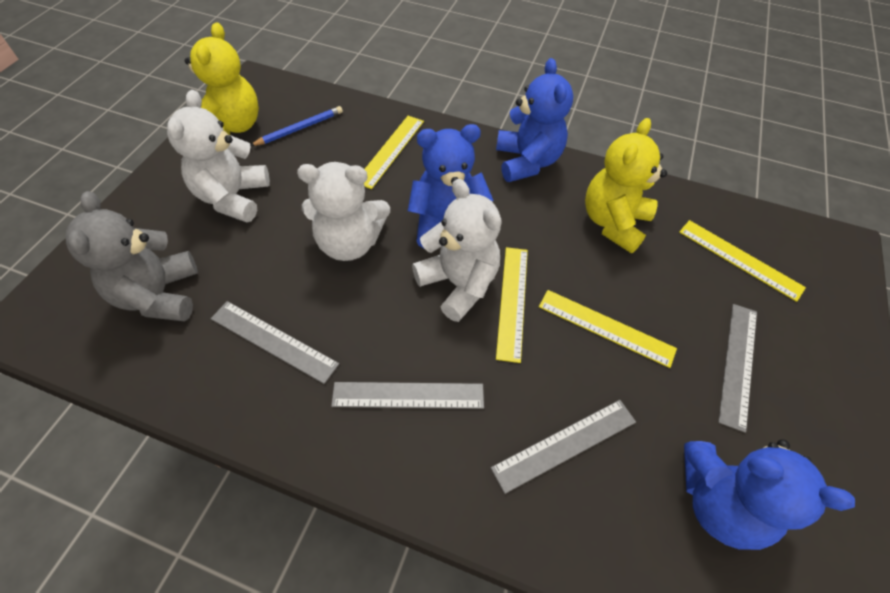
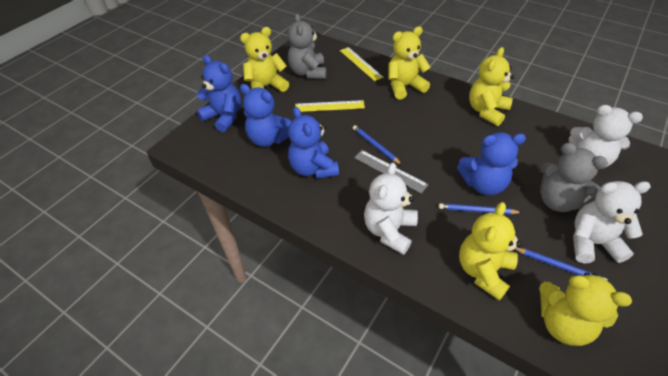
blue pencil: 1 -> 3
blue teddy bear: 3 -> 4
grey ruler: 4 -> 1
grey teddy bear: 1 -> 2
yellow ruler: 4 -> 2
yellow teddy bear: 2 -> 5

